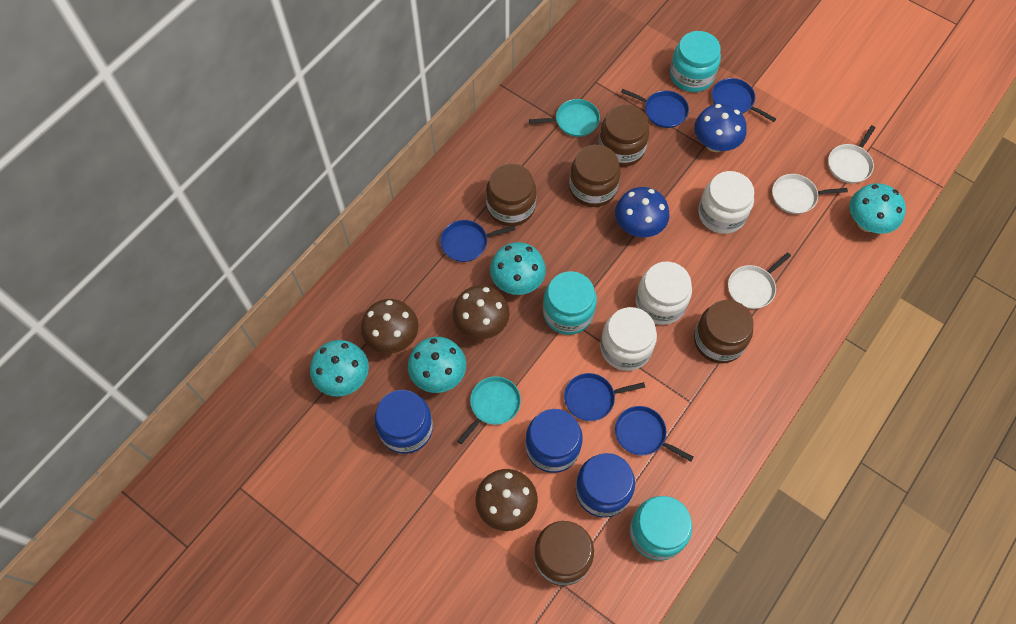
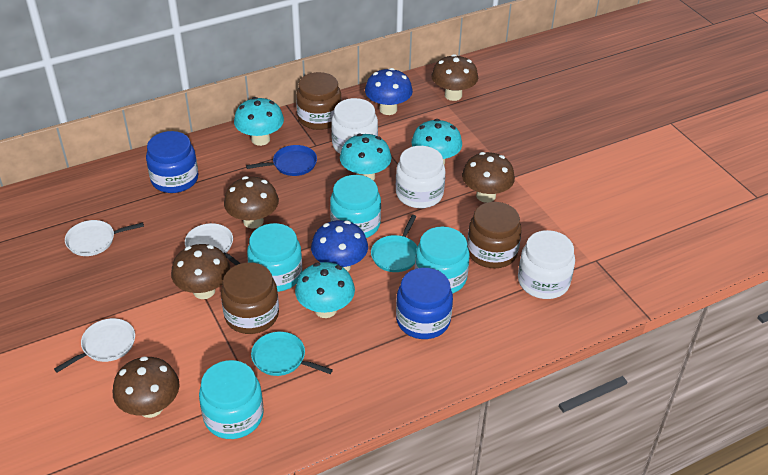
blue jar: 3 -> 2
blue pan: 5 -> 1
brown jar: 5 -> 3
brown mushroom: 3 -> 5
turquoise jar: 3 -> 4

